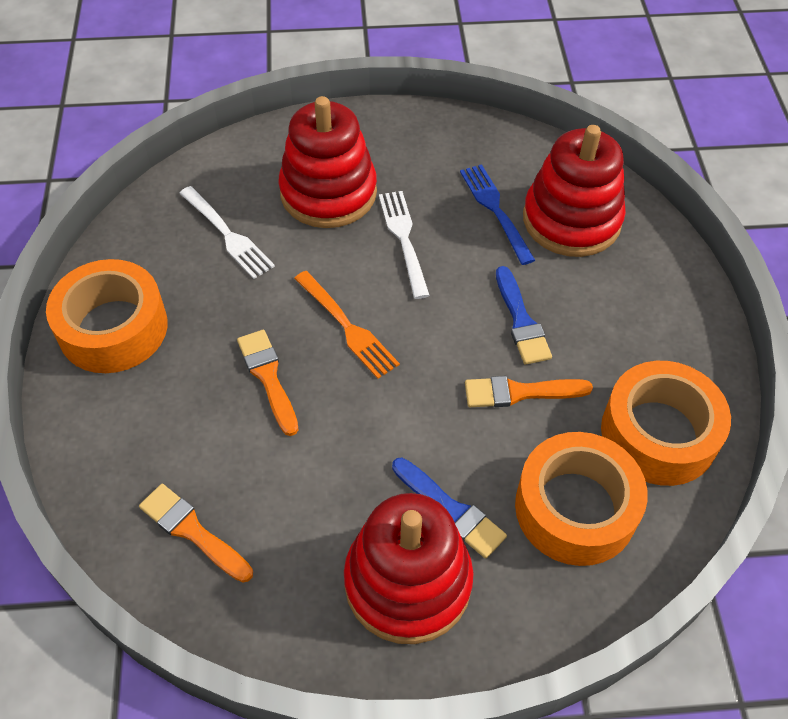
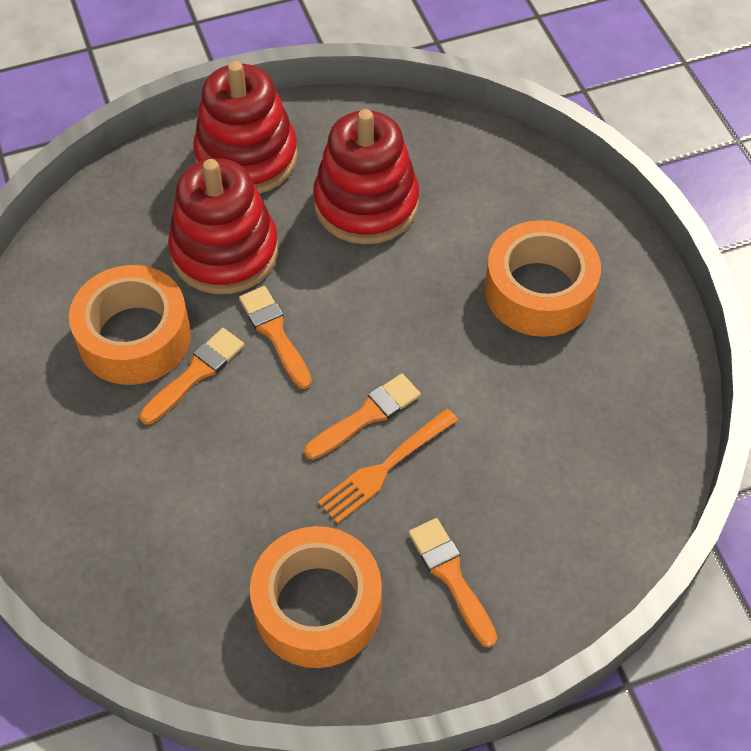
blue brush: 2 -> 0
blue fork: 1 -> 0
orange brush: 3 -> 4
white fork: 2 -> 0

